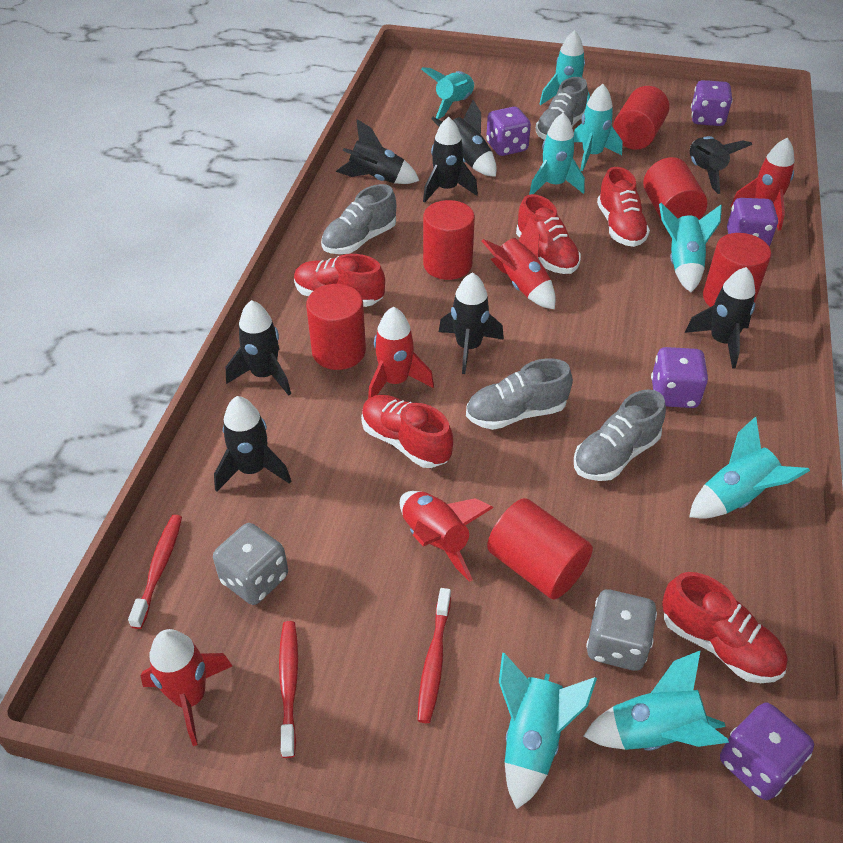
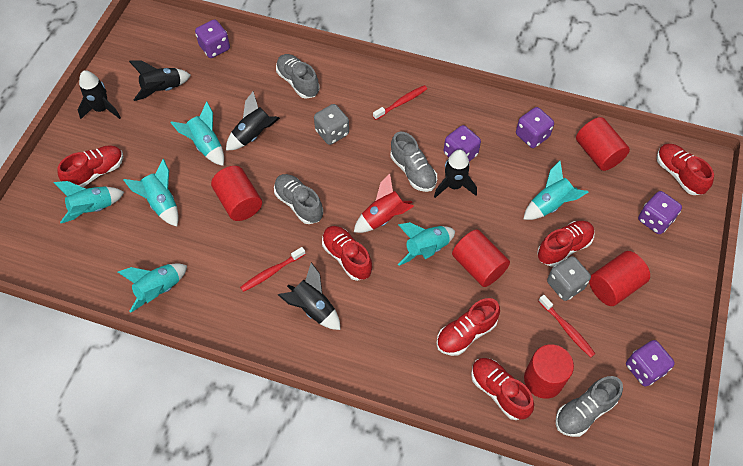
black rocket: 8 -> 5
red cylinder: 6 -> 5
red rocket: 5 -> 1
red shoe: 5 -> 6
turquoise rocket: 8 -> 6

